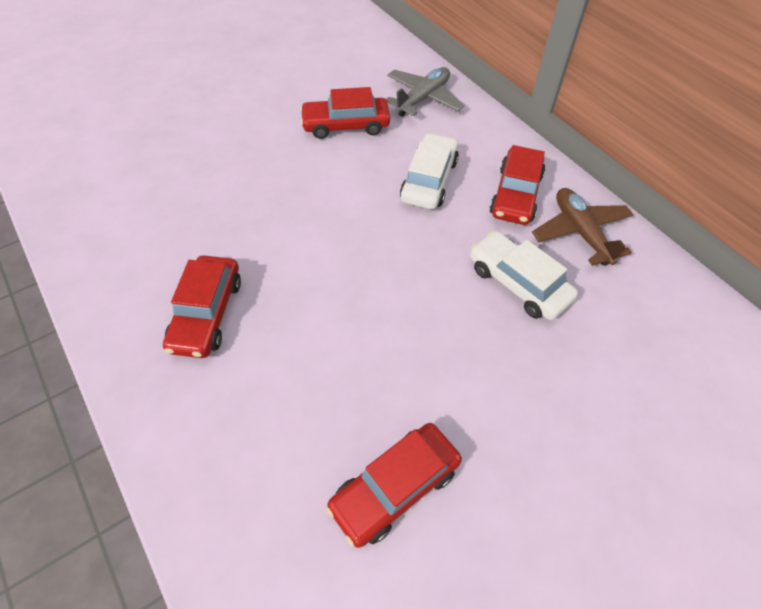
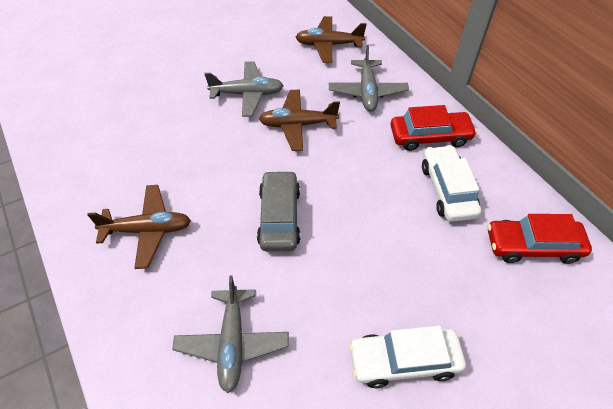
brown plane: 1 -> 3
grey car: 0 -> 1
grey plane: 1 -> 3
red car: 4 -> 2

